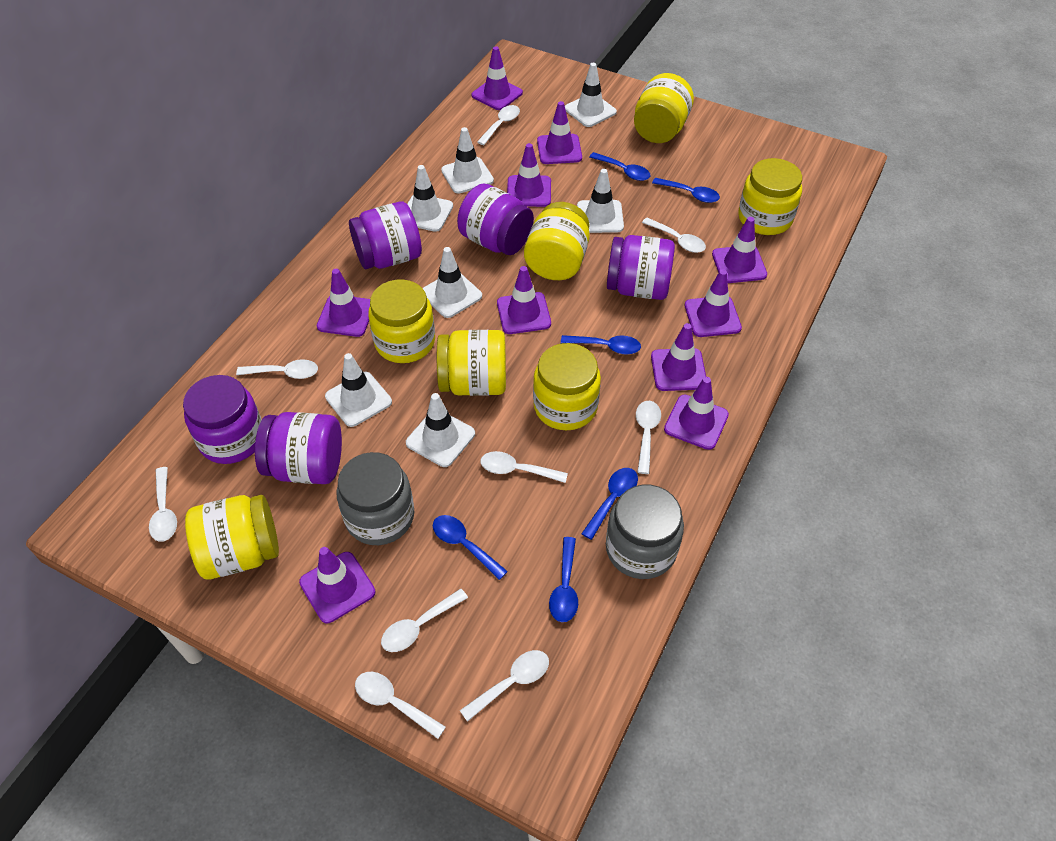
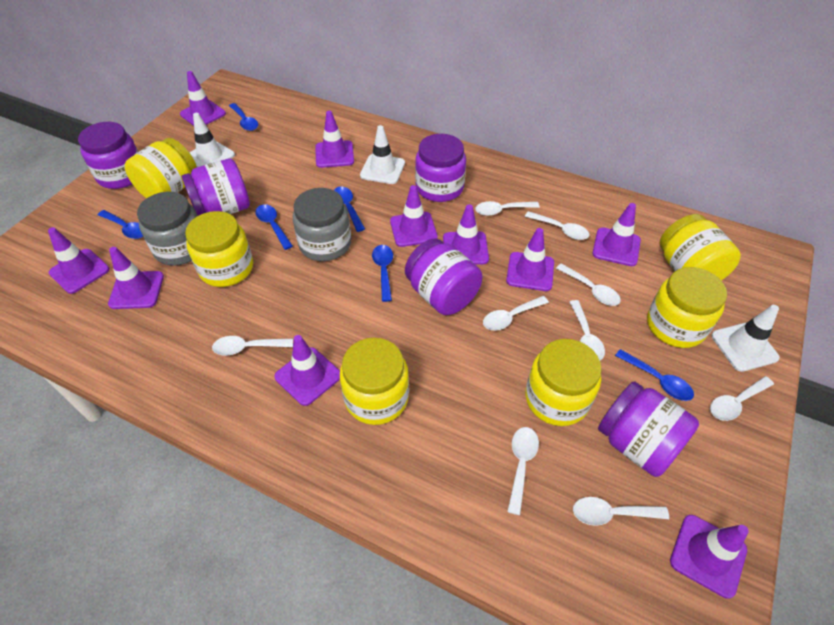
white traffic cone: 7 -> 3
yellow jar: 7 -> 6

